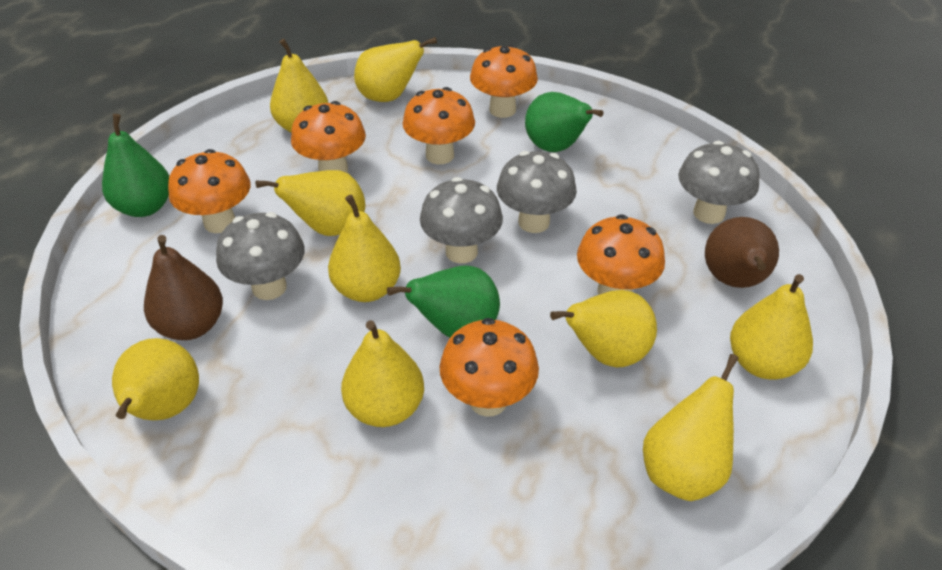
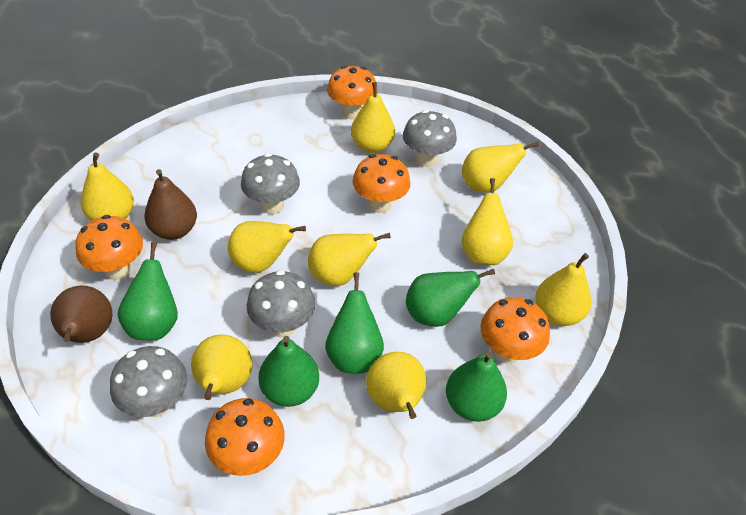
green pear: 3 -> 5
orange mushroom: 6 -> 5

